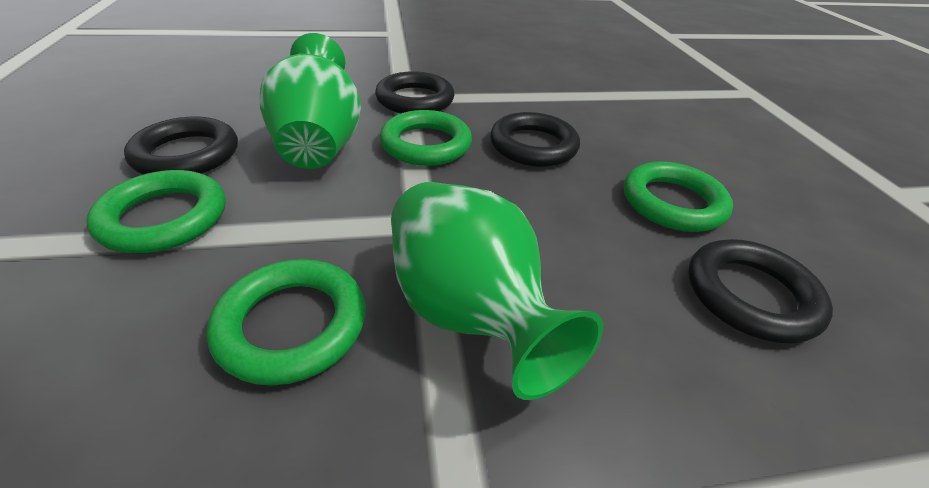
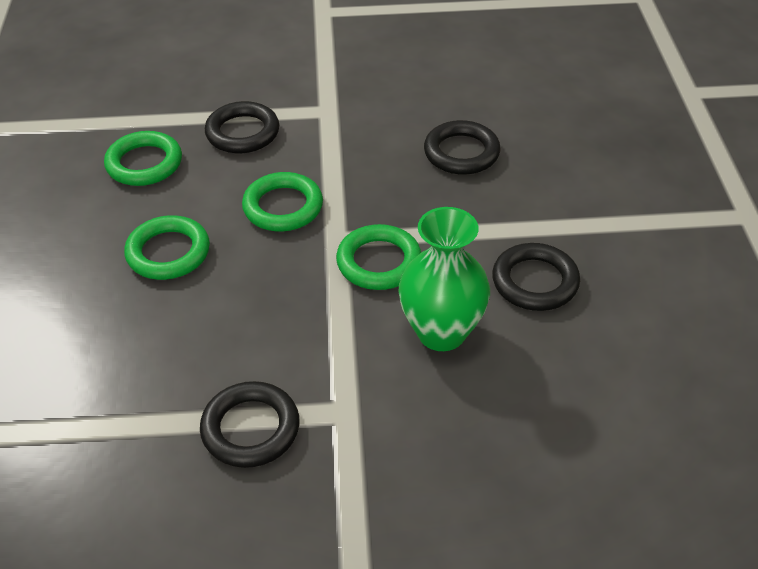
green vase: 2 -> 1

